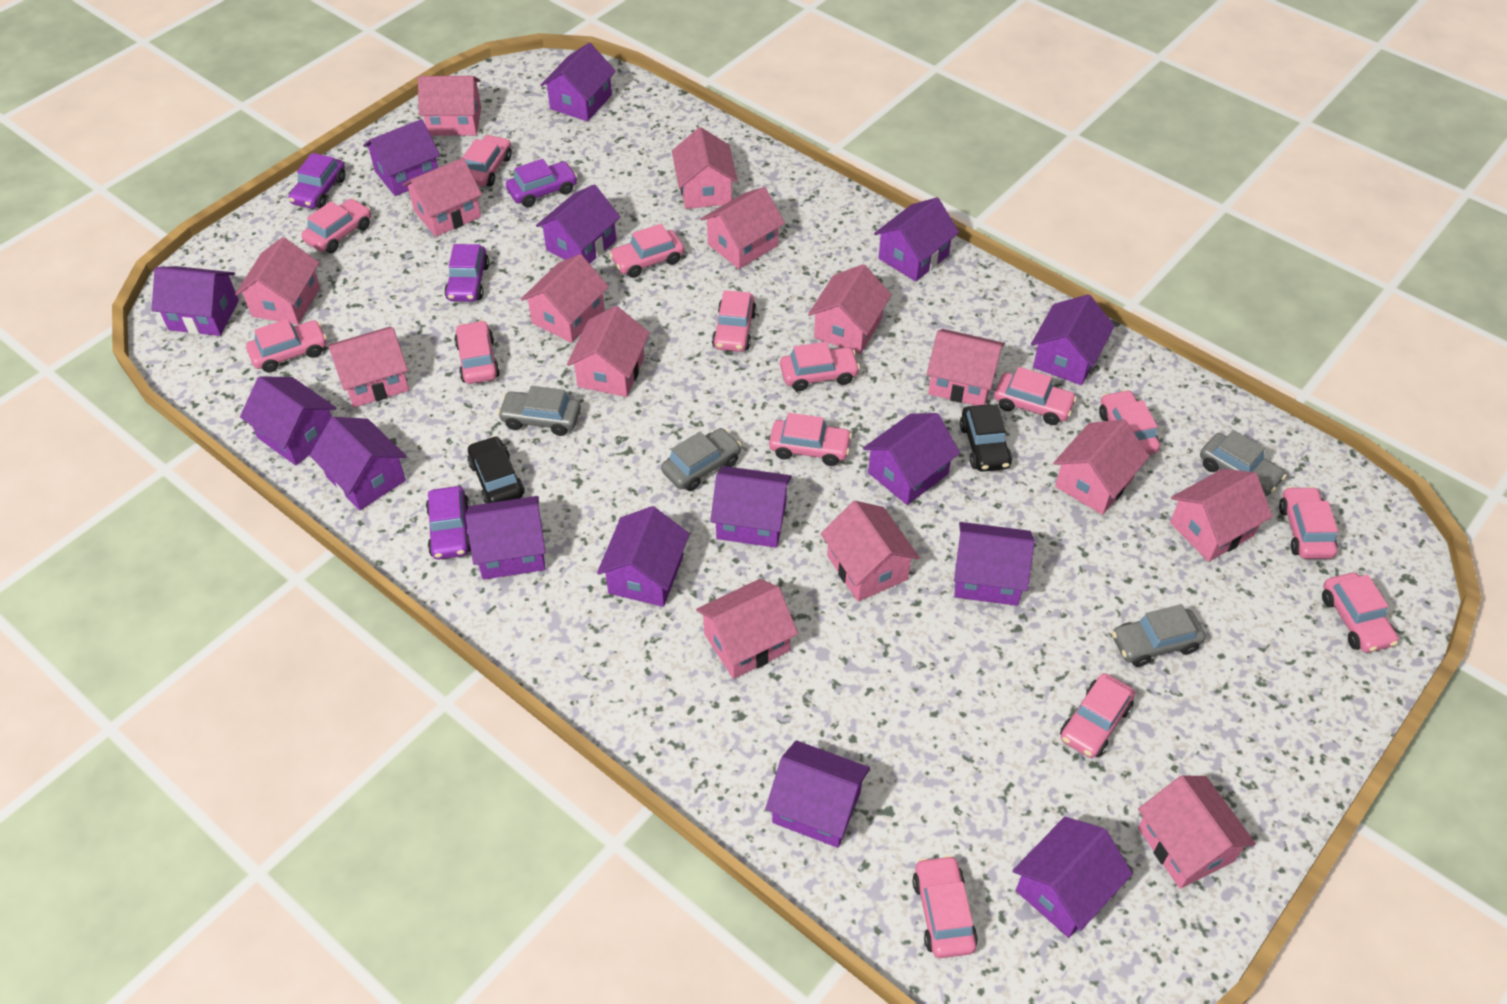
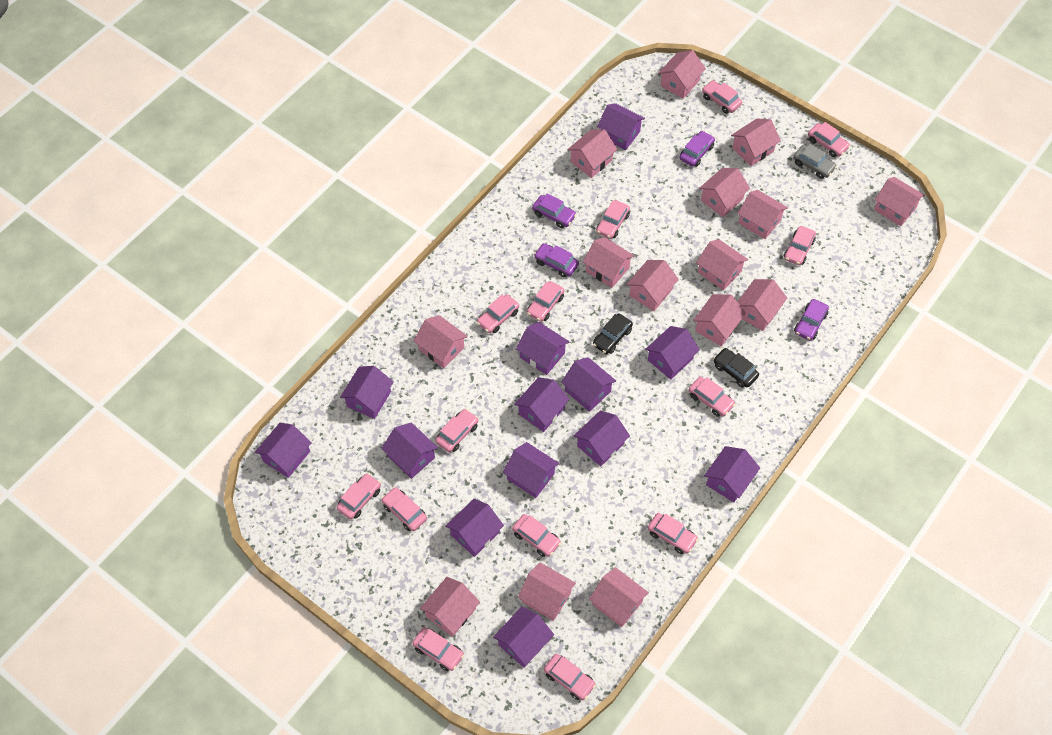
grey car: 4 -> 1
purple house: 15 -> 13

